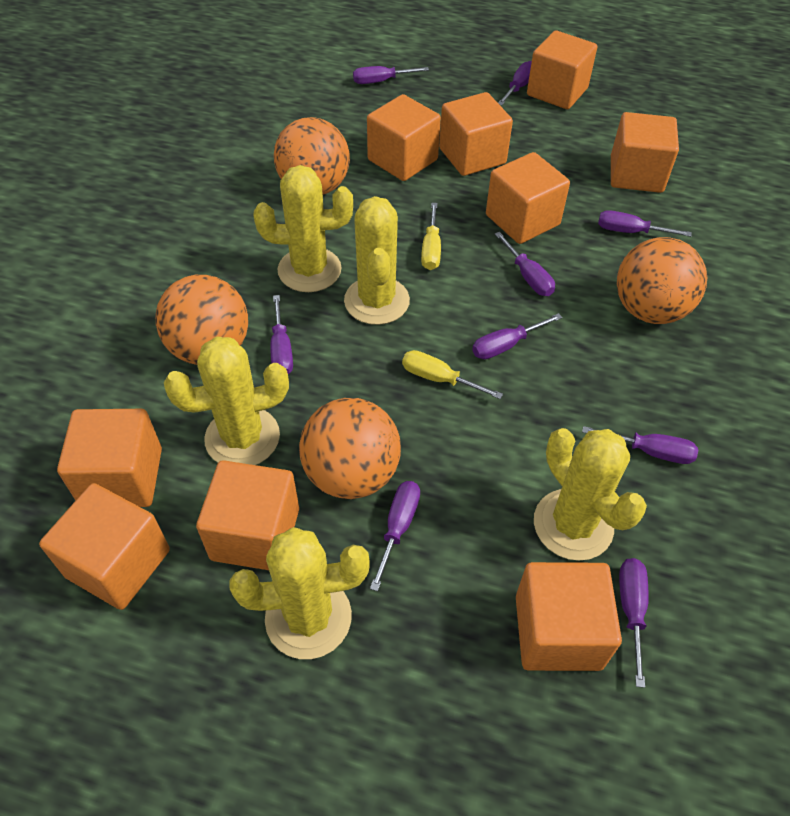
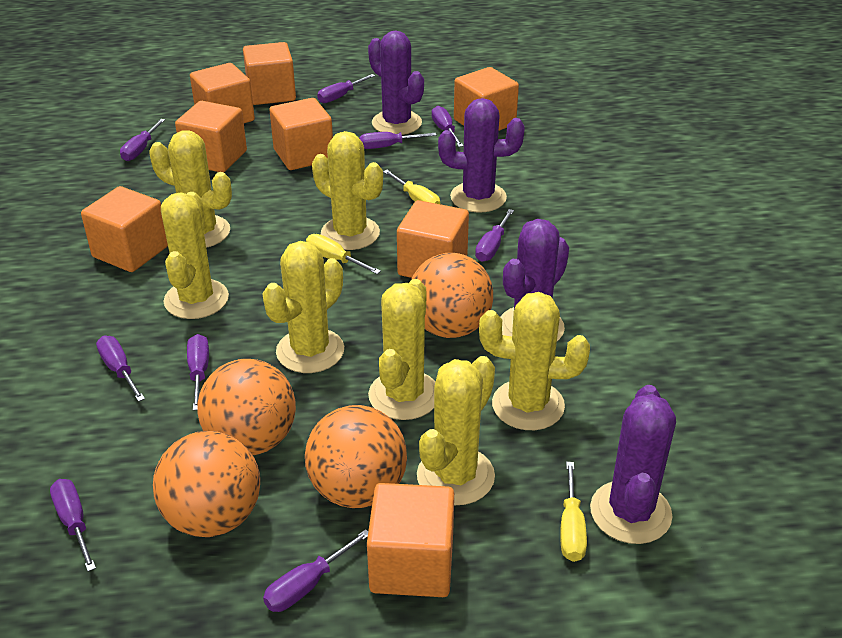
orange cube: 9 -> 8
purple cactus: 0 -> 4
yellow cactus: 5 -> 7
yellow screwdriver: 2 -> 3

